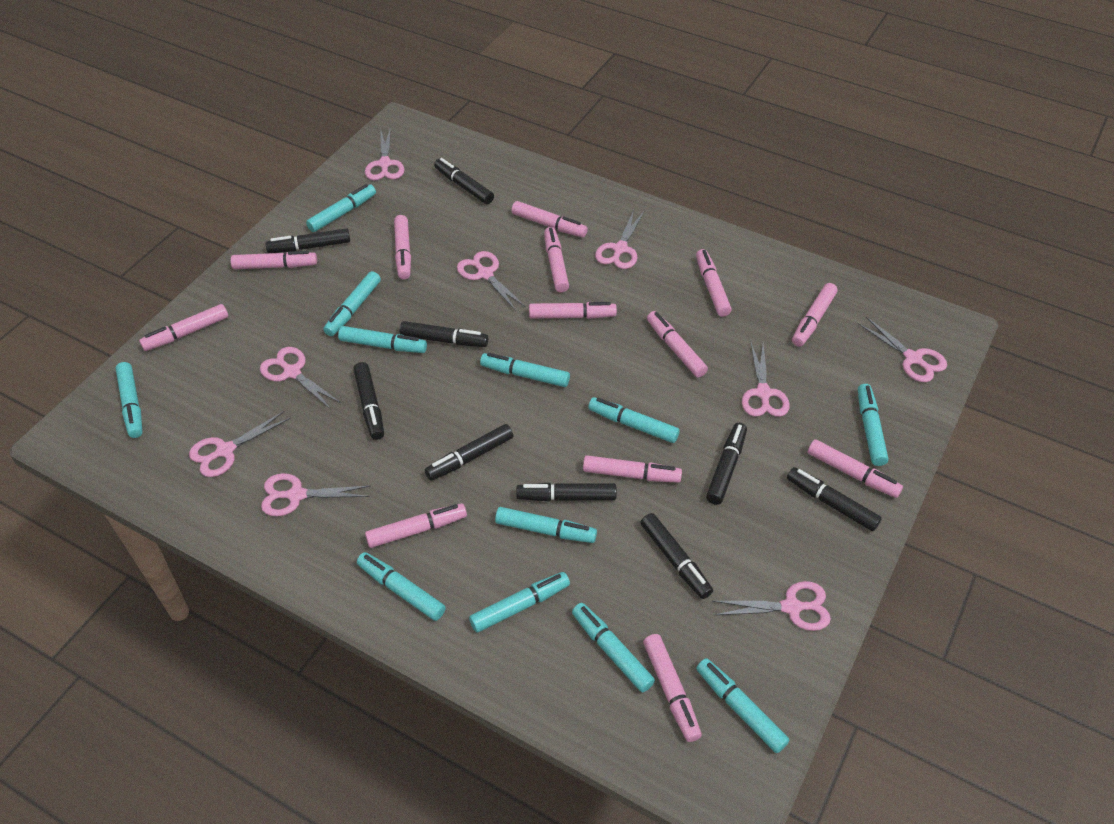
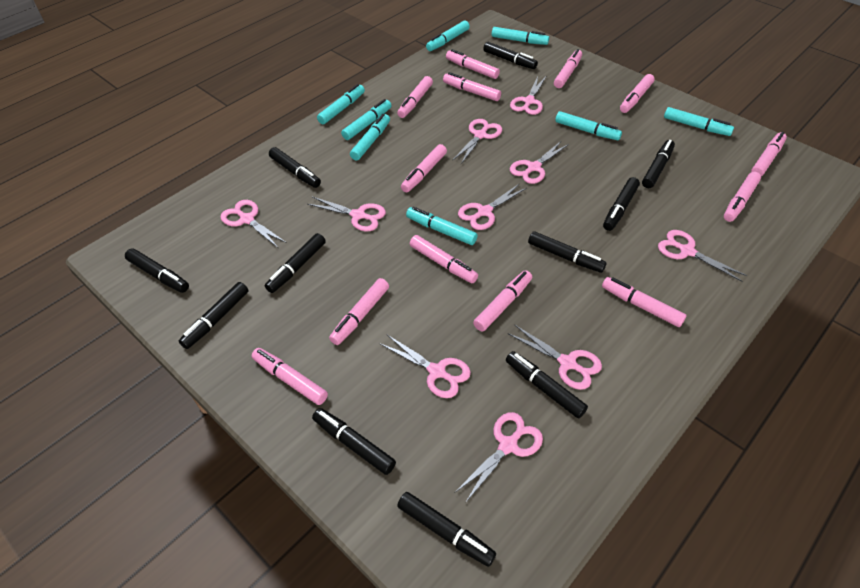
black marker: 9 -> 11
pink scissors: 9 -> 10
turquoise marker: 12 -> 8

